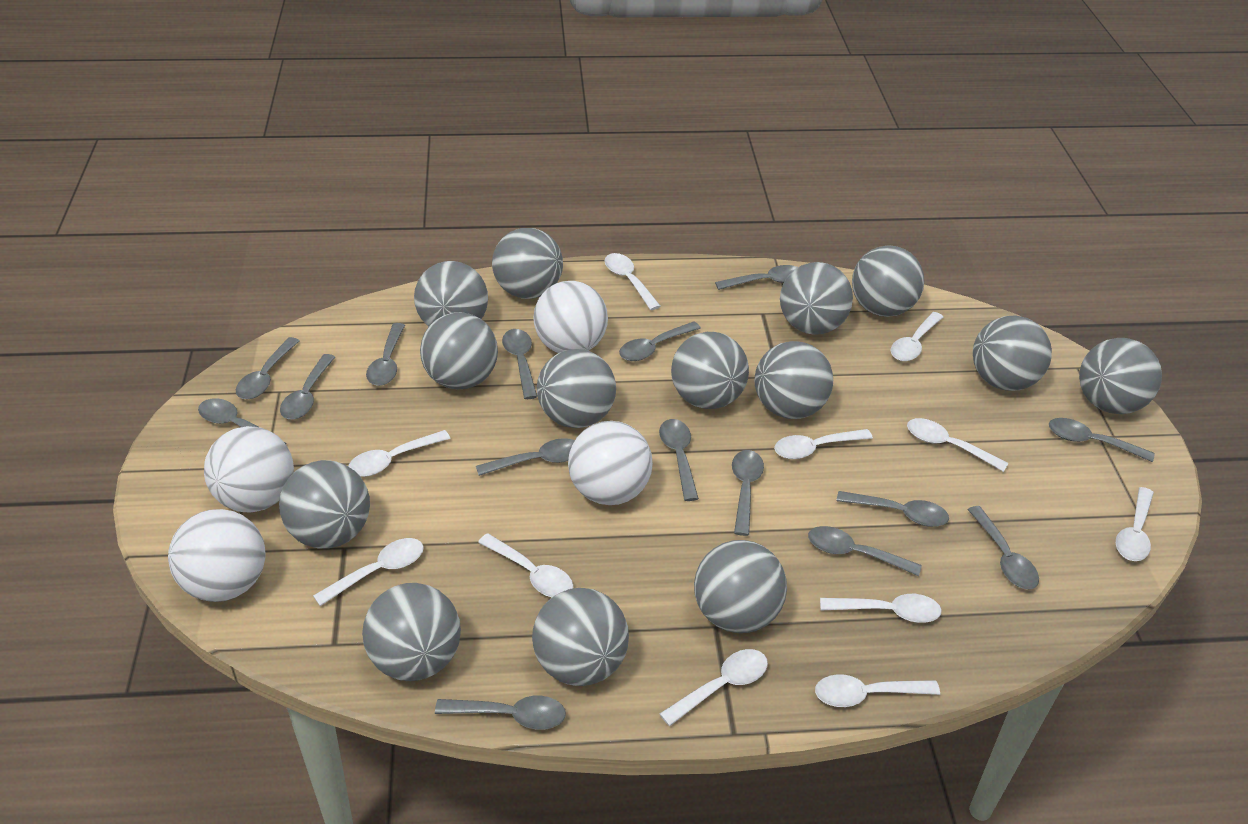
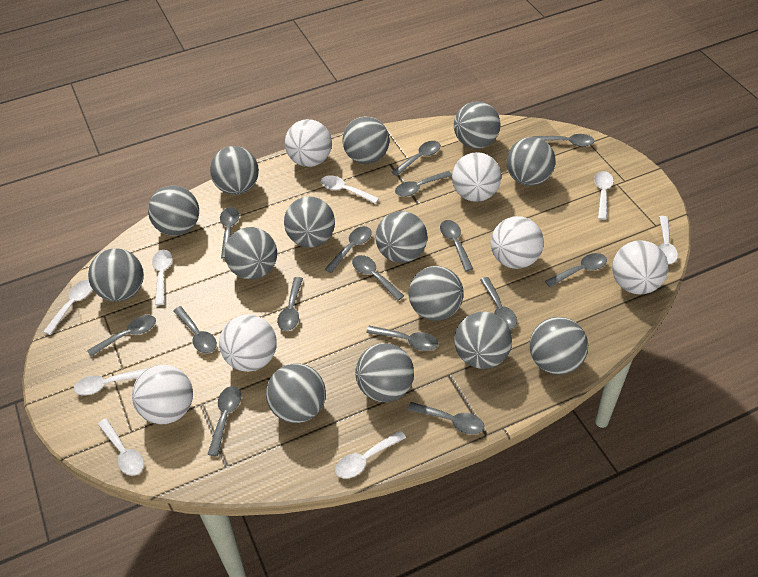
white ball: 4 -> 6
white spoon: 11 -> 8

